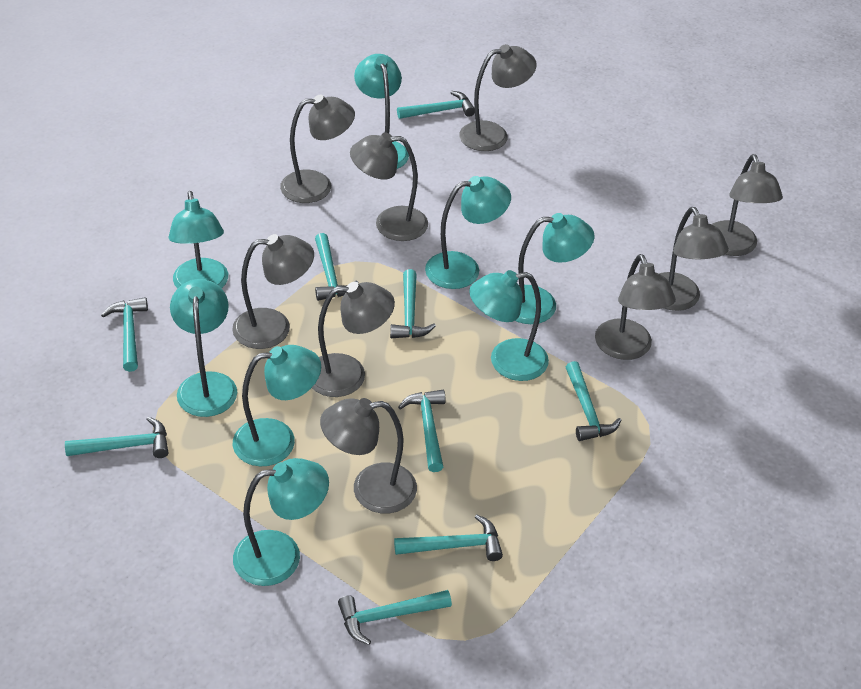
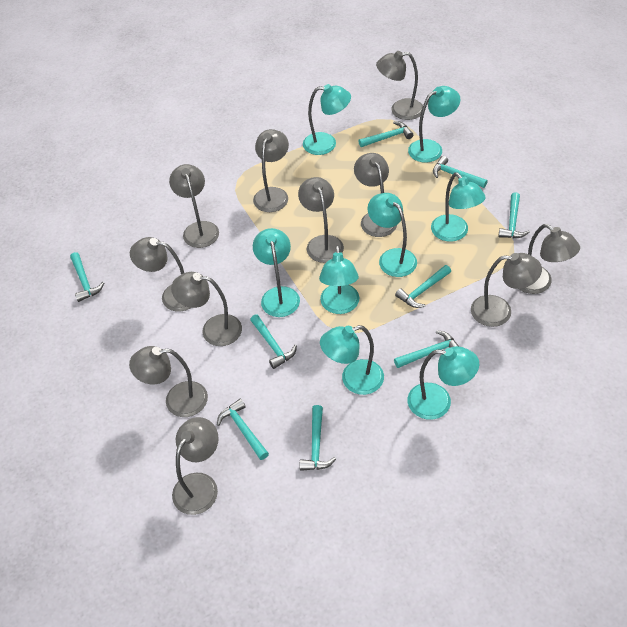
grey lamp: 9 -> 11

